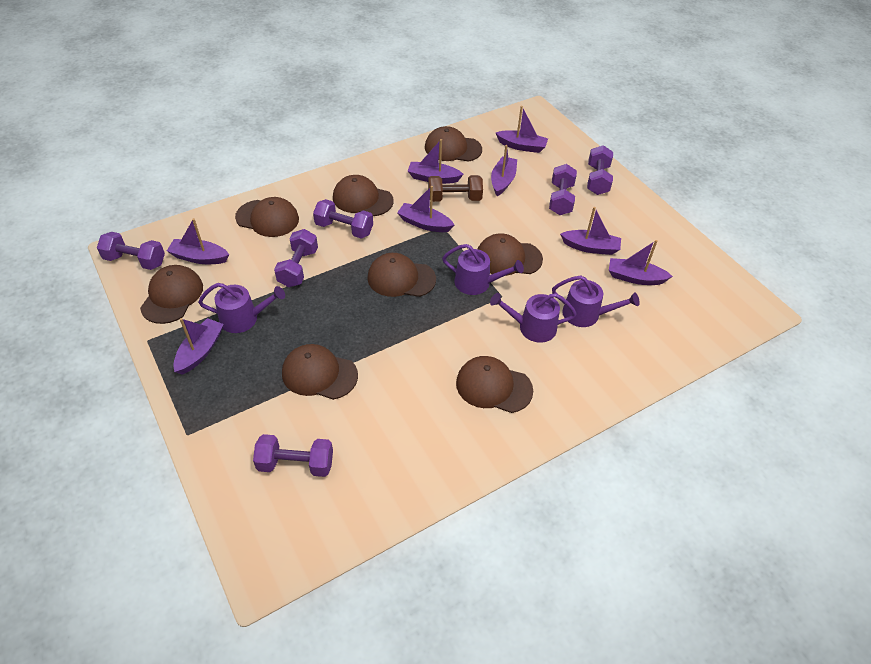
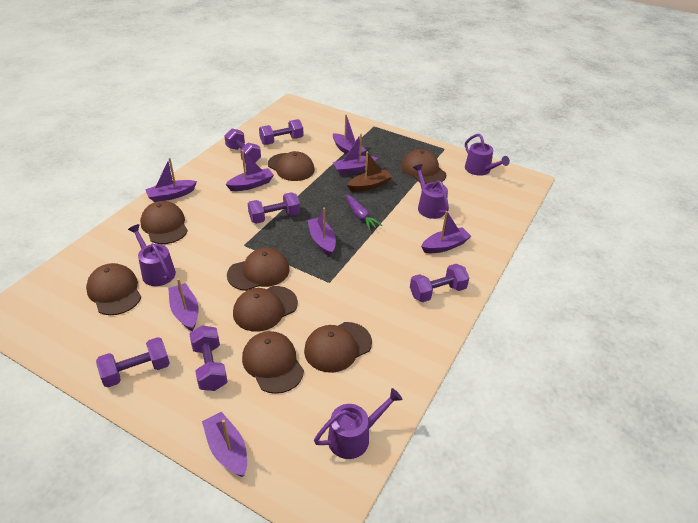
brown boat: 0 -> 1
brown dumbbell: 1 -> 0
purple carrot: 0 -> 1

